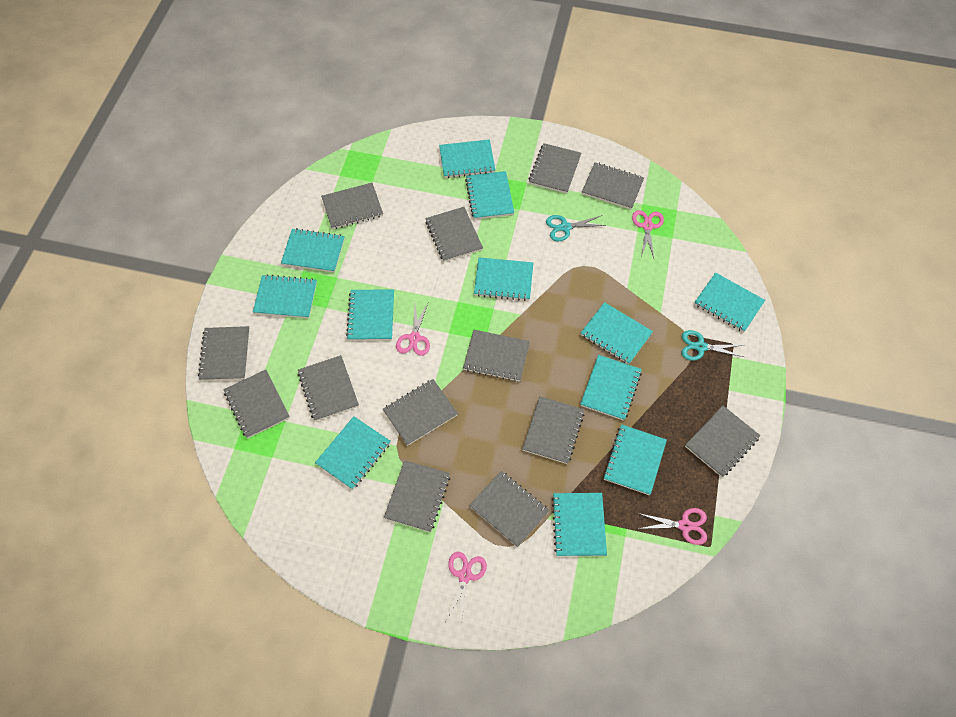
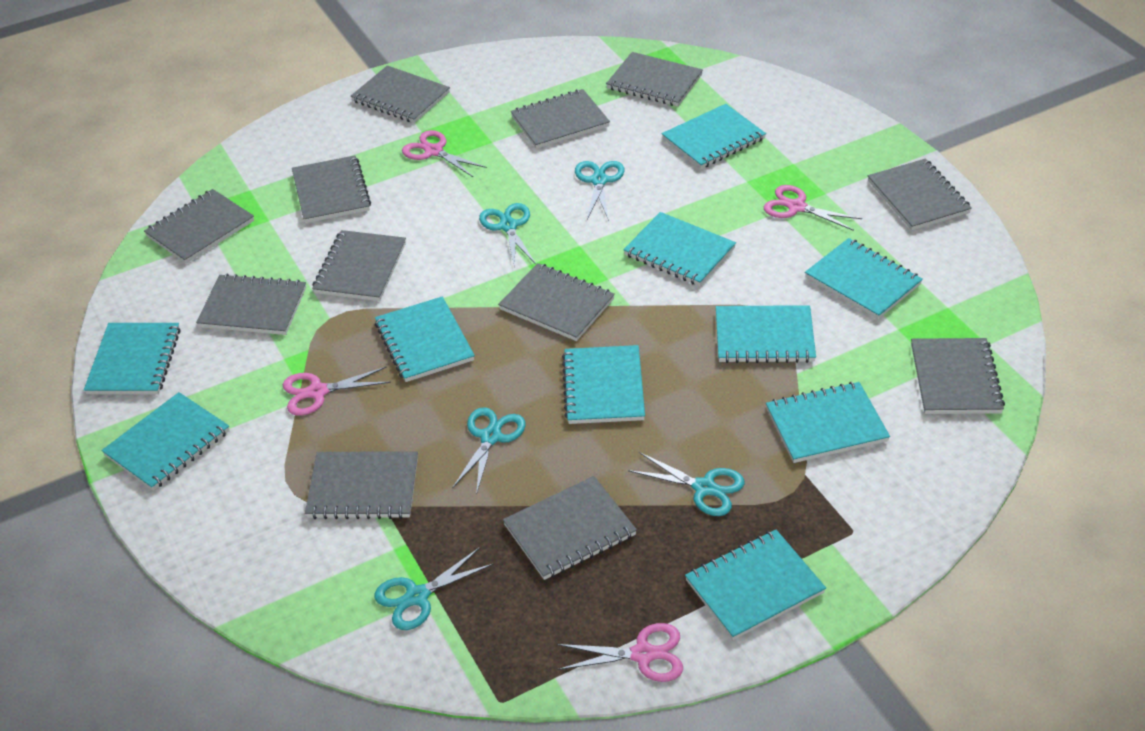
grey notebook: 13 -> 12
turquoise notebook: 12 -> 10
turquoise scissors: 2 -> 5

